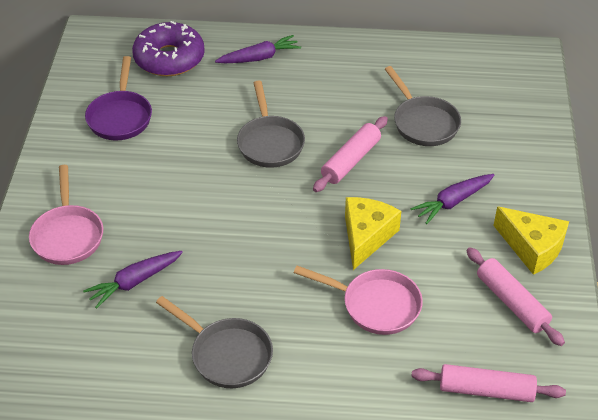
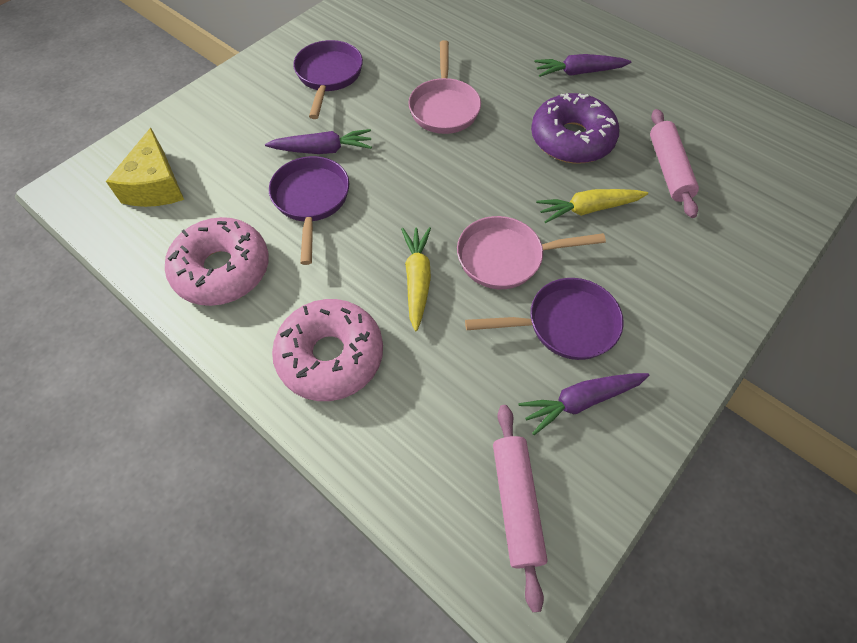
grey pan: 3 -> 0
pink donut: 0 -> 2
pink rolling pin: 3 -> 2
purple pan: 1 -> 3
yellow carrot: 0 -> 2
yellow cheese: 2 -> 1

